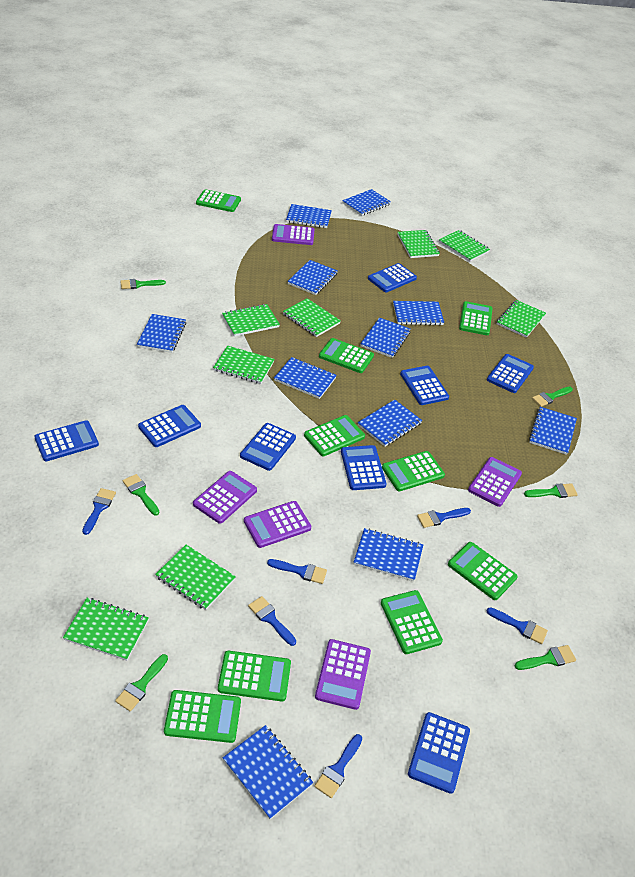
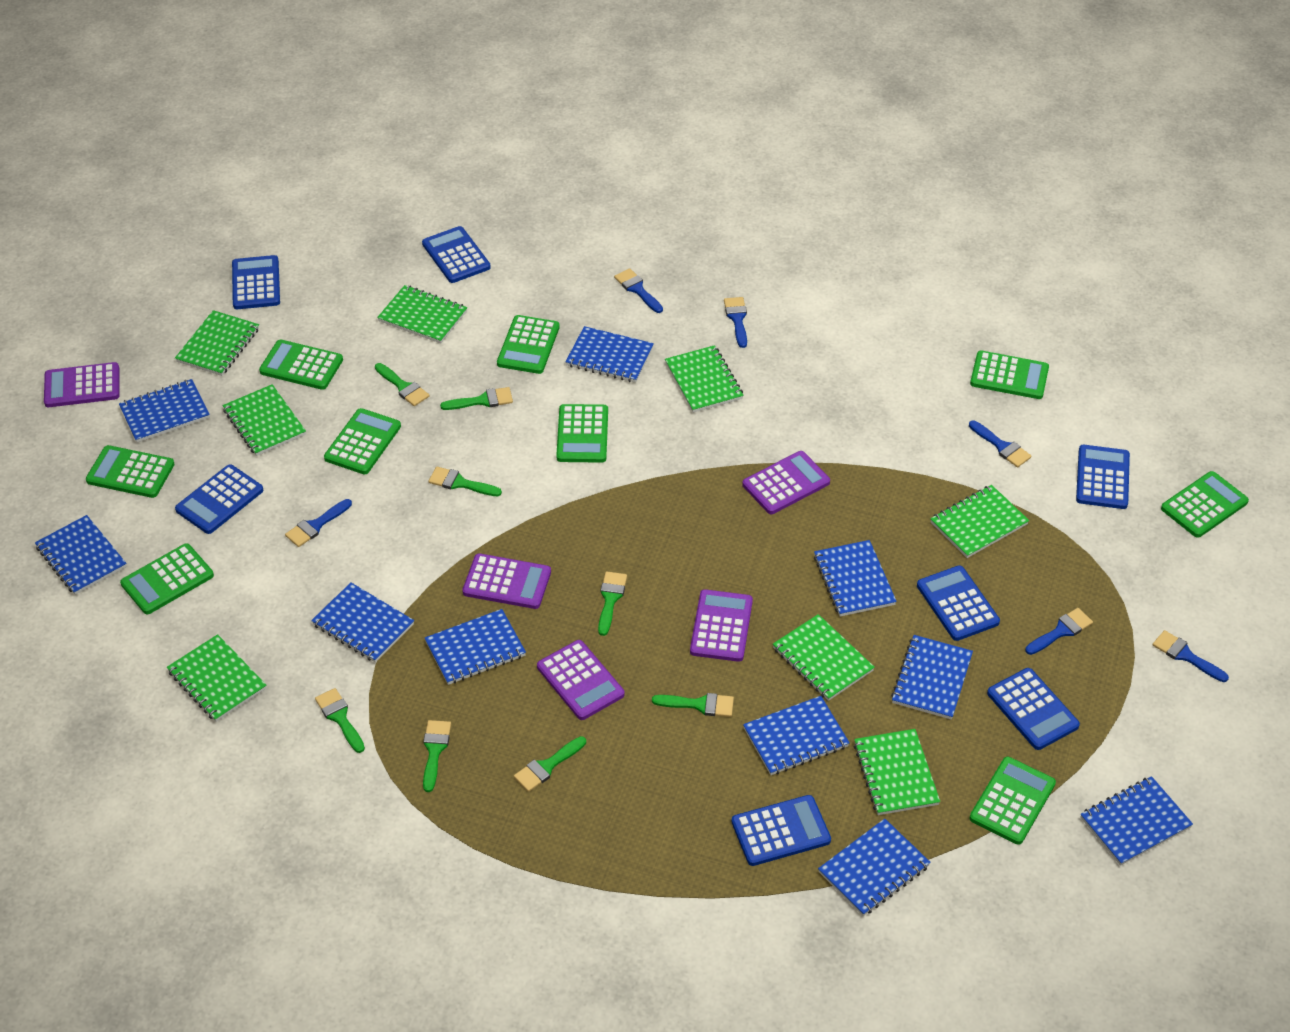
blue calculator: 8 -> 7
blue notebook: 11 -> 10
green brush: 6 -> 8

